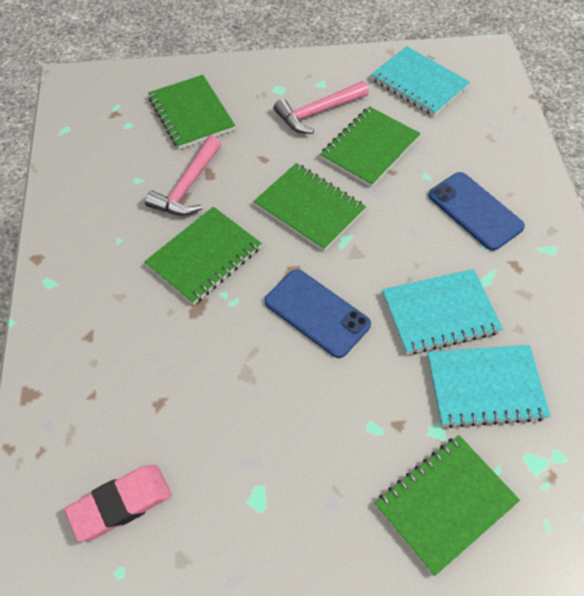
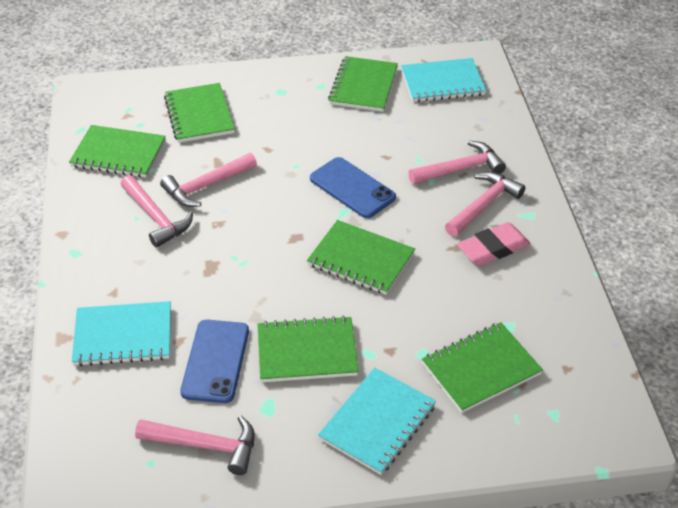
green notebook: 5 -> 6
pink hammer: 2 -> 5

